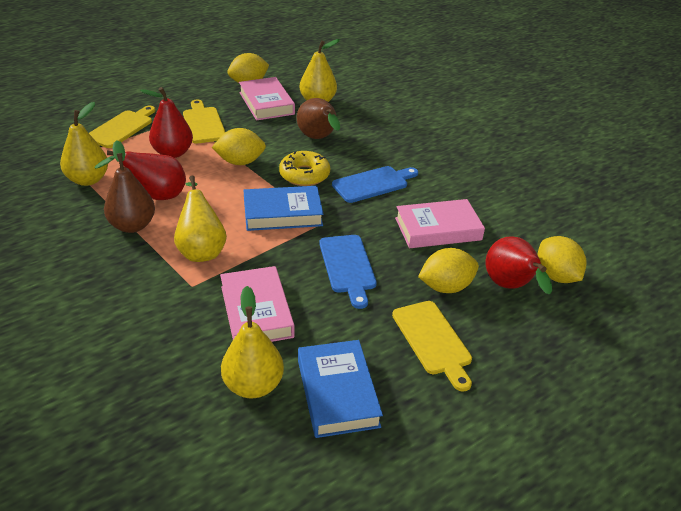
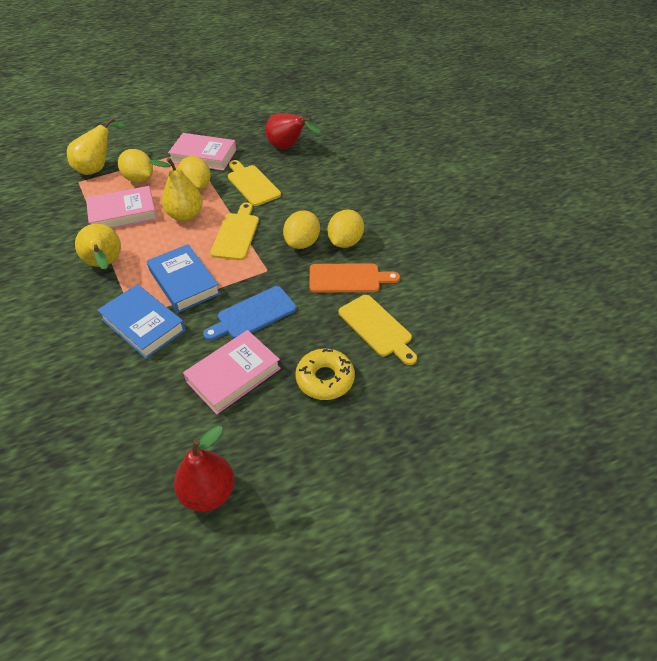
blue cutting board: 2 -> 1
brown pear: 2 -> 0
orange cutting board: 0 -> 1
red pear: 3 -> 2
yellow pear: 4 -> 3

